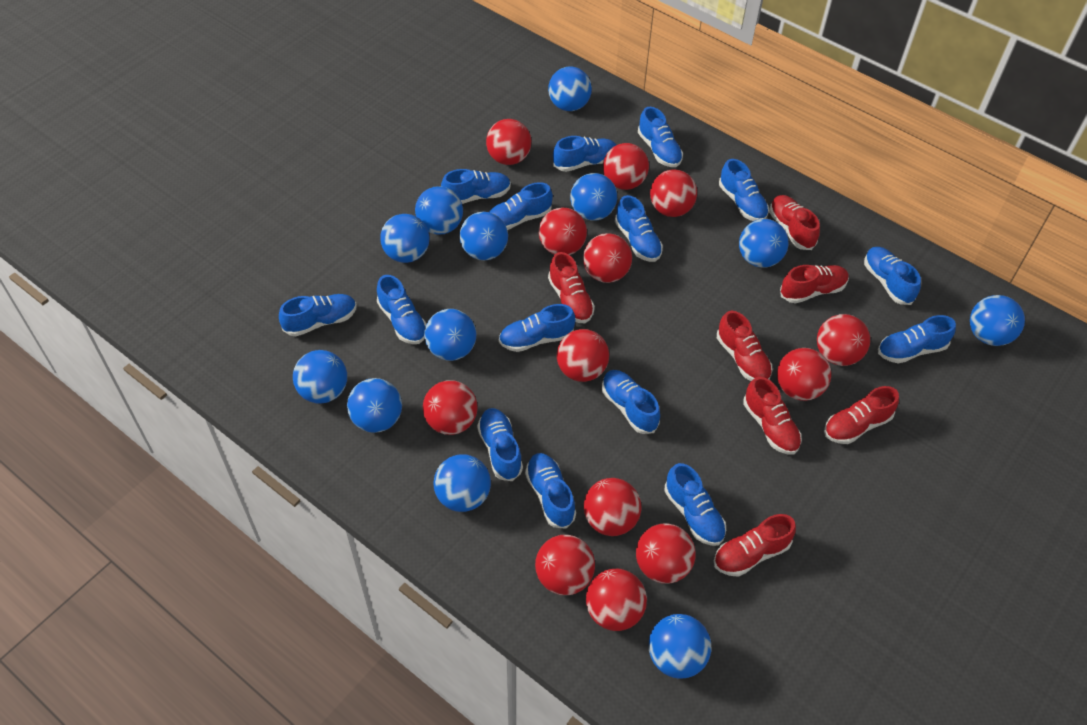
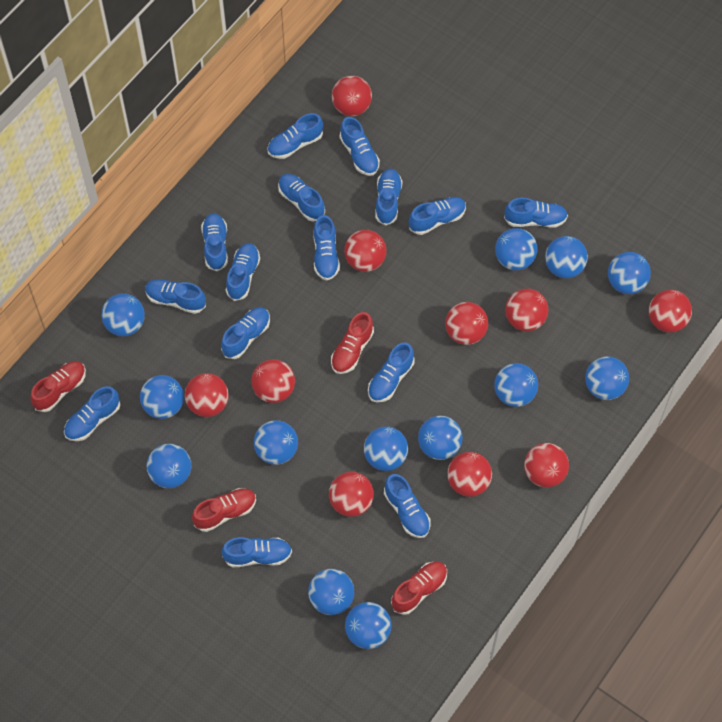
blue ball: 12 -> 13
red ball: 13 -> 10
red shoe: 7 -> 4

